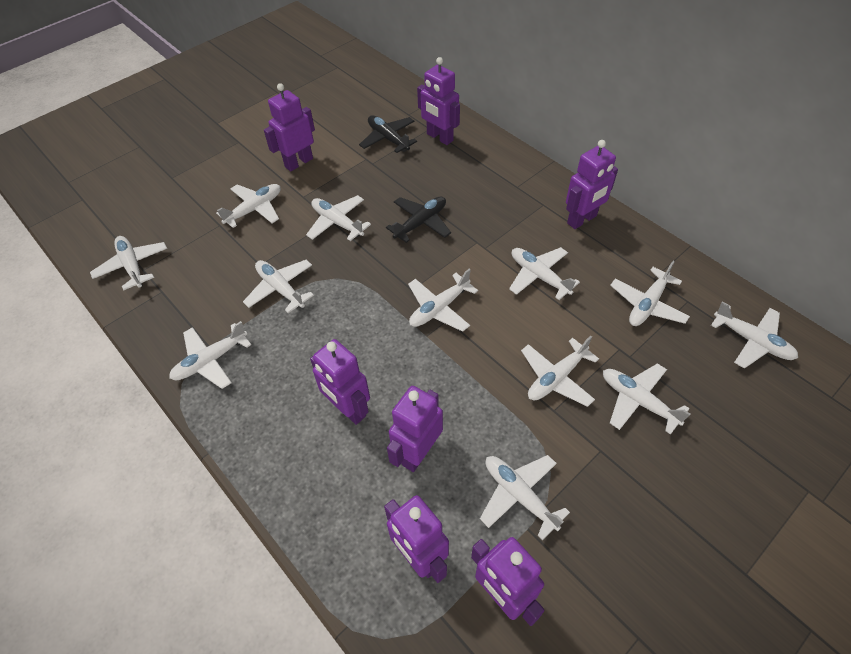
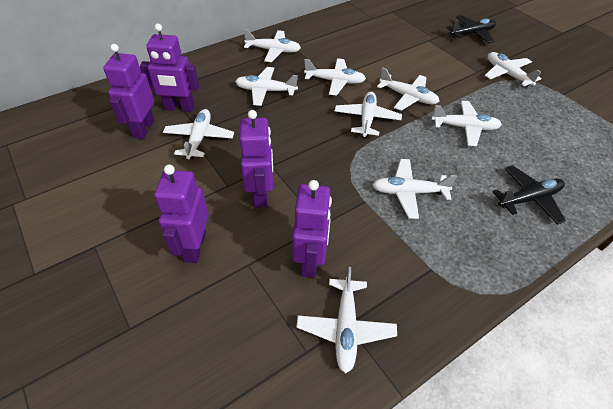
purple robot: 7 -> 5
white plane: 12 -> 10

